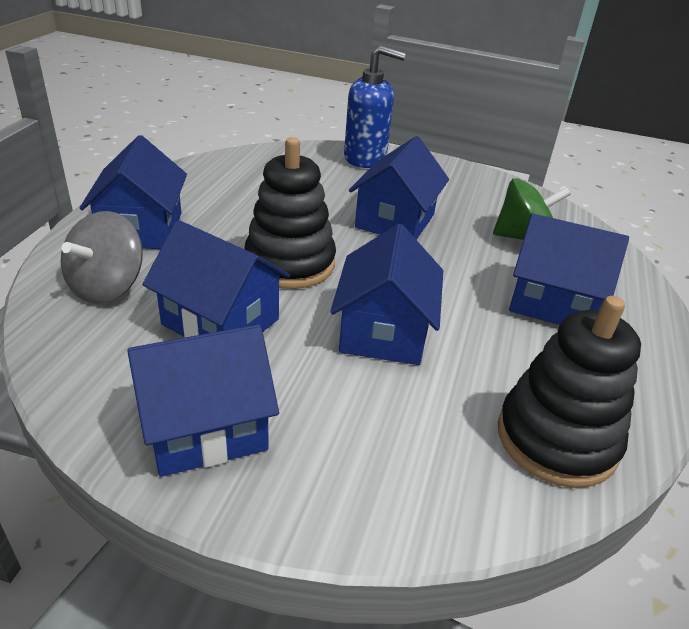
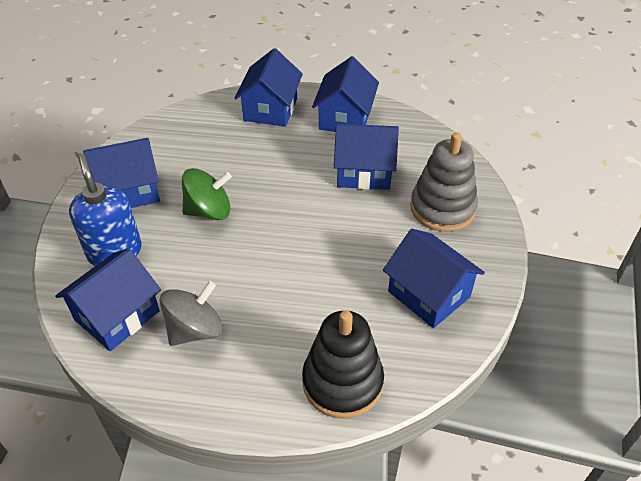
black stacking toy: 2 -> 1
grey stacking toy: 0 -> 1

